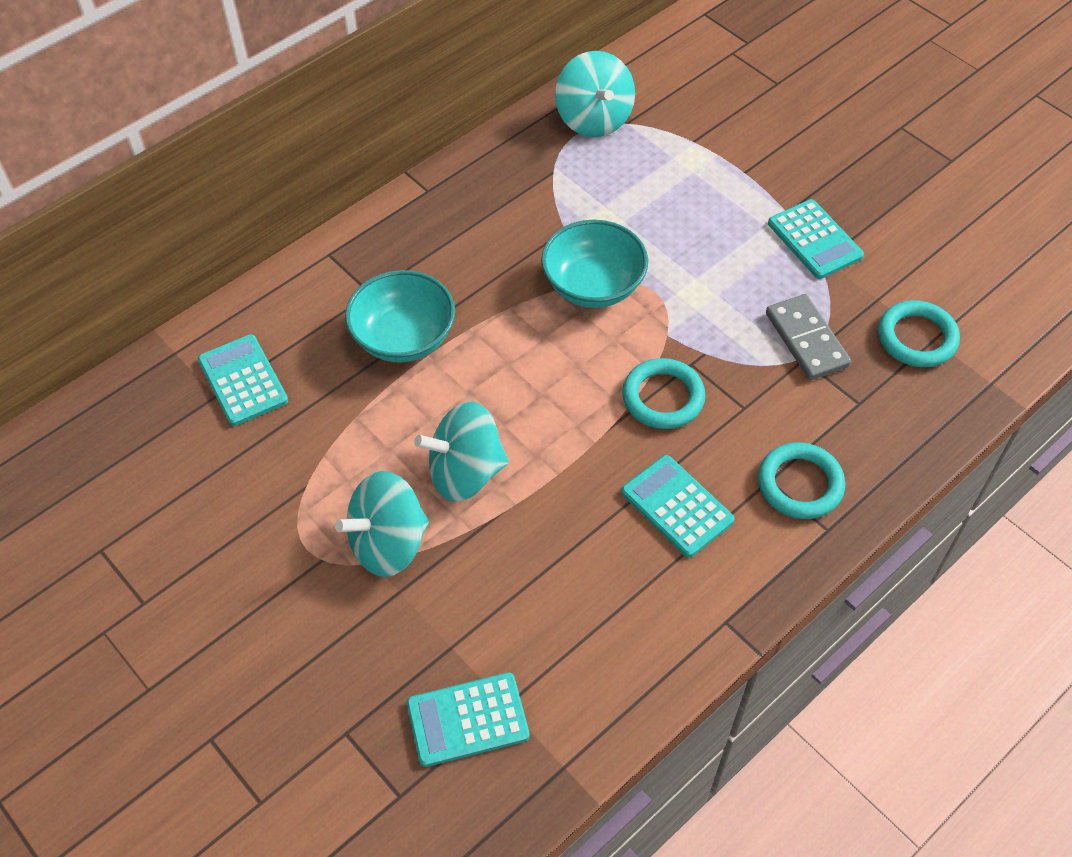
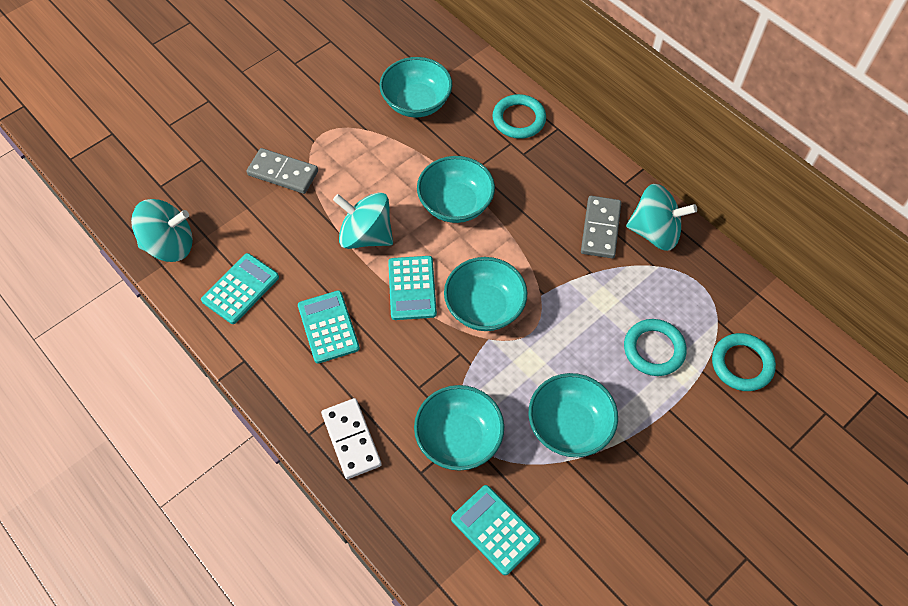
grey domino: 1 -> 2
turquoise bowl: 2 -> 5
white domino: 0 -> 1

